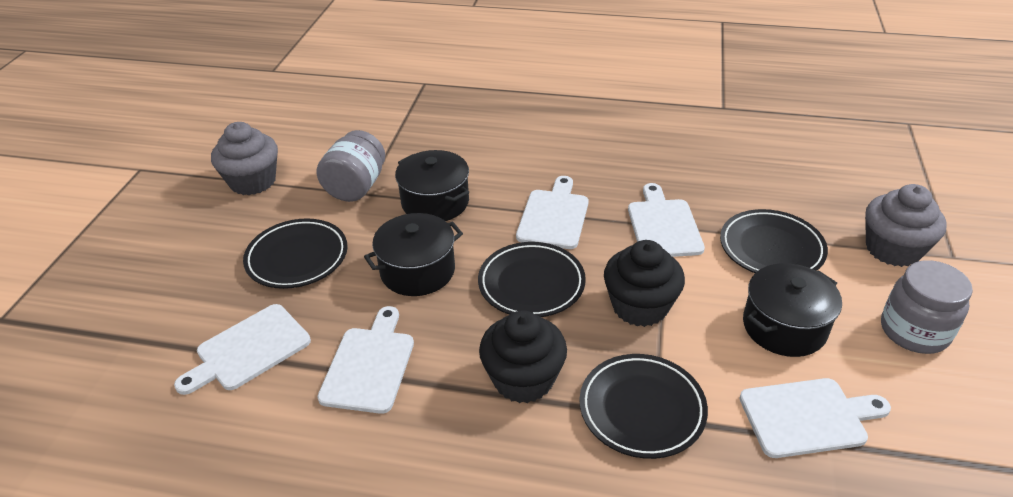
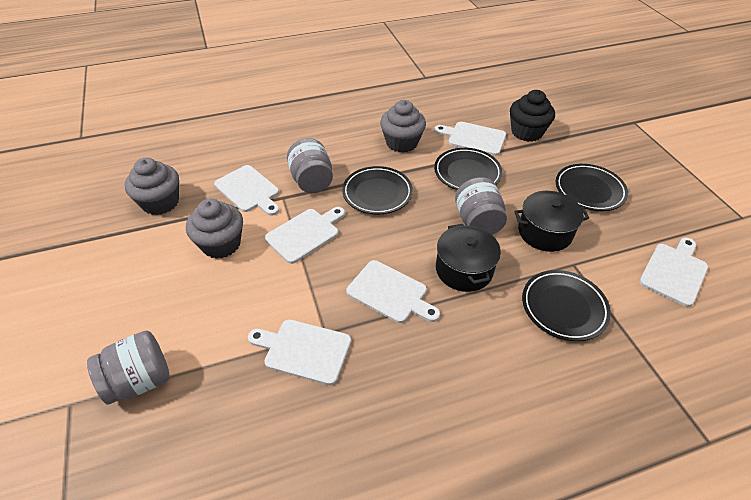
black cupcake: 2 -> 1
black pot: 3 -> 2
grey cupcake: 2 -> 3
grey jar: 2 -> 3
white cutting board: 5 -> 6

